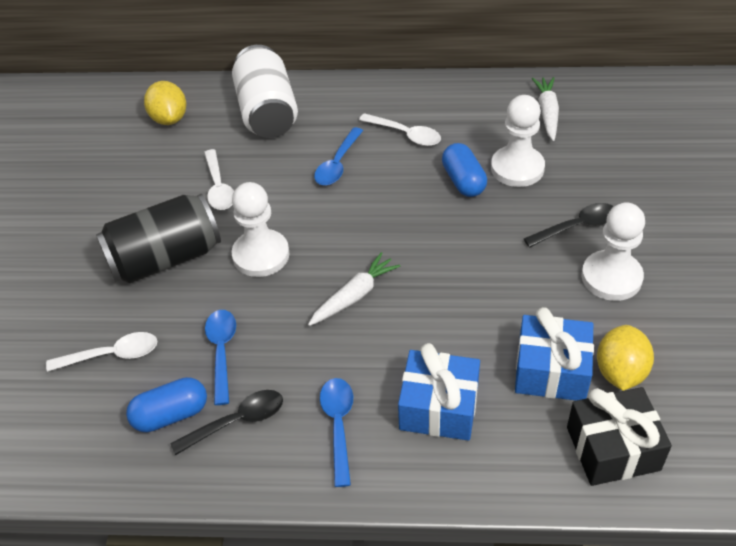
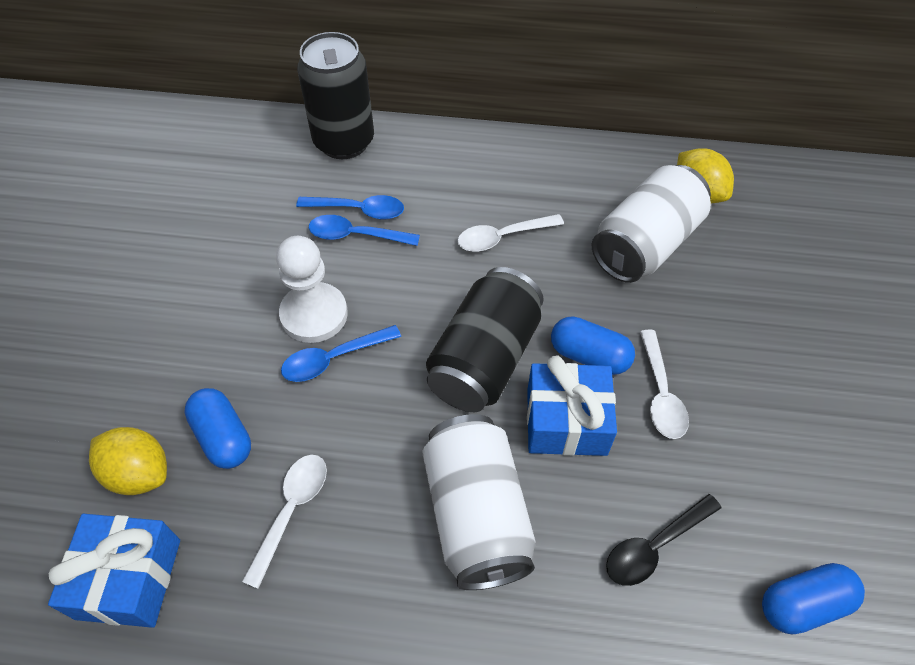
black can: 1 -> 2
black gift: 1 -> 0
black spoon: 2 -> 1
blue capsule: 2 -> 3
white can: 1 -> 2
white carrot: 2 -> 0
white pawn: 3 -> 1

